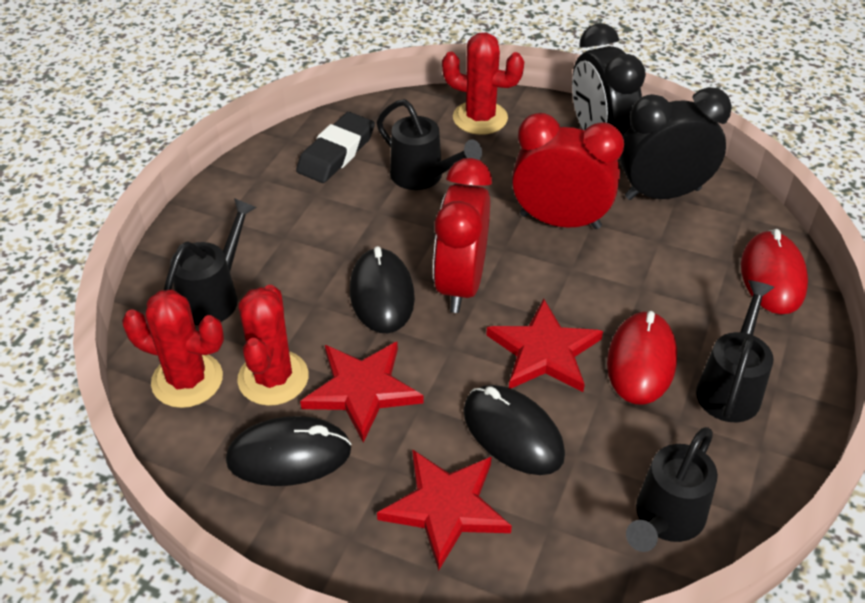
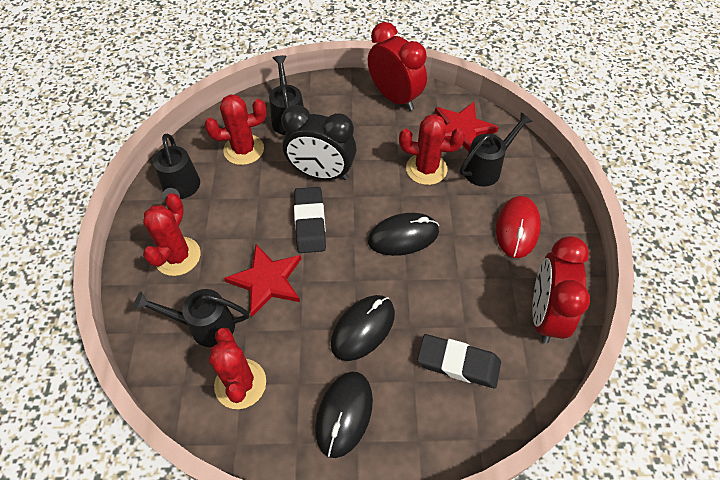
black clock: 2 -> 1
black eraser: 1 -> 2
red cactus: 3 -> 4
red mouse: 2 -> 1
red star: 3 -> 2

